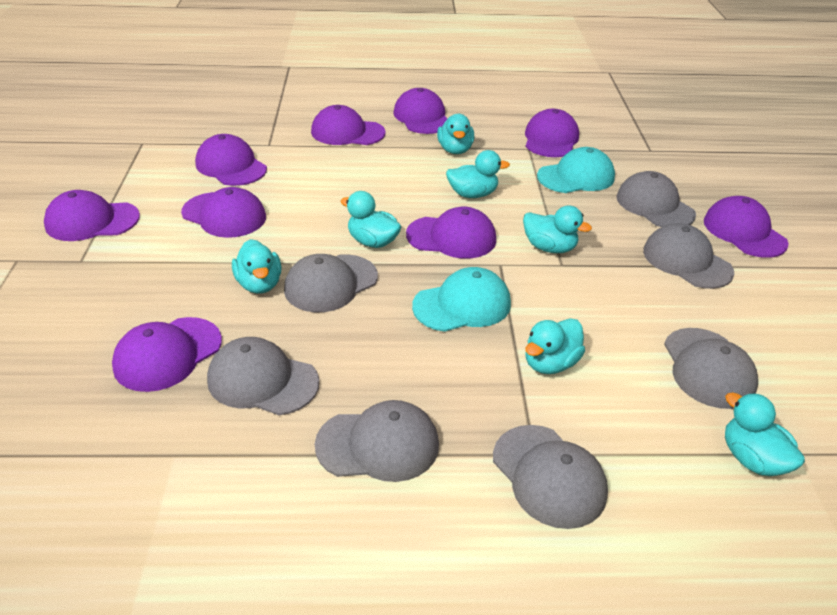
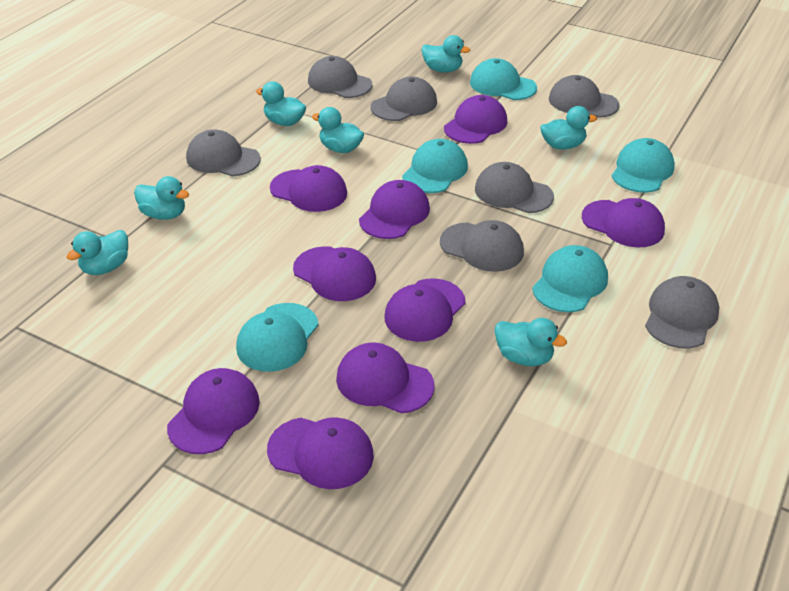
turquoise cap: 2 -> 5

